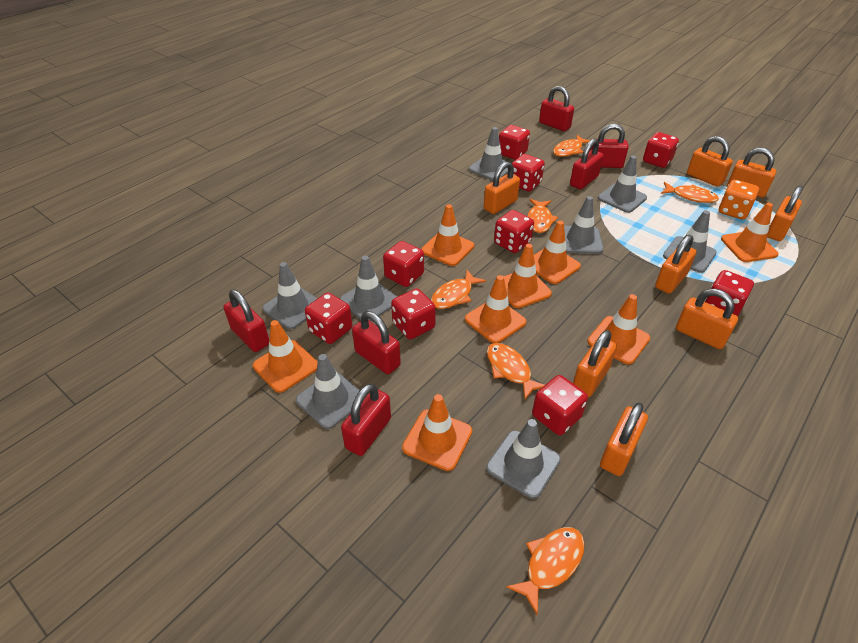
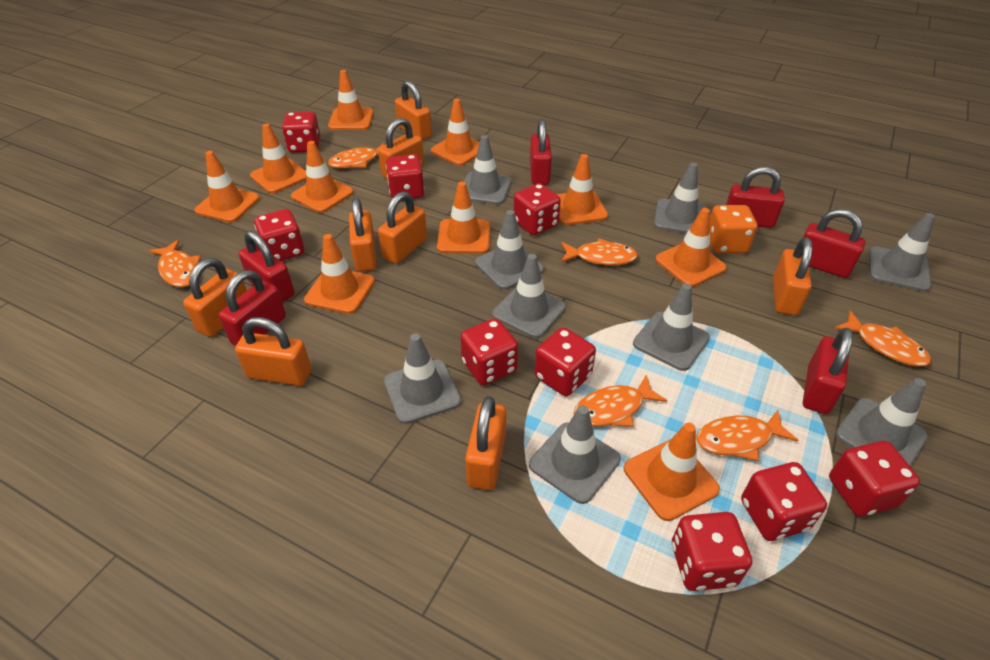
grey traffic cone: 8 -> 9
orange traffic cone: 8 -> 10

